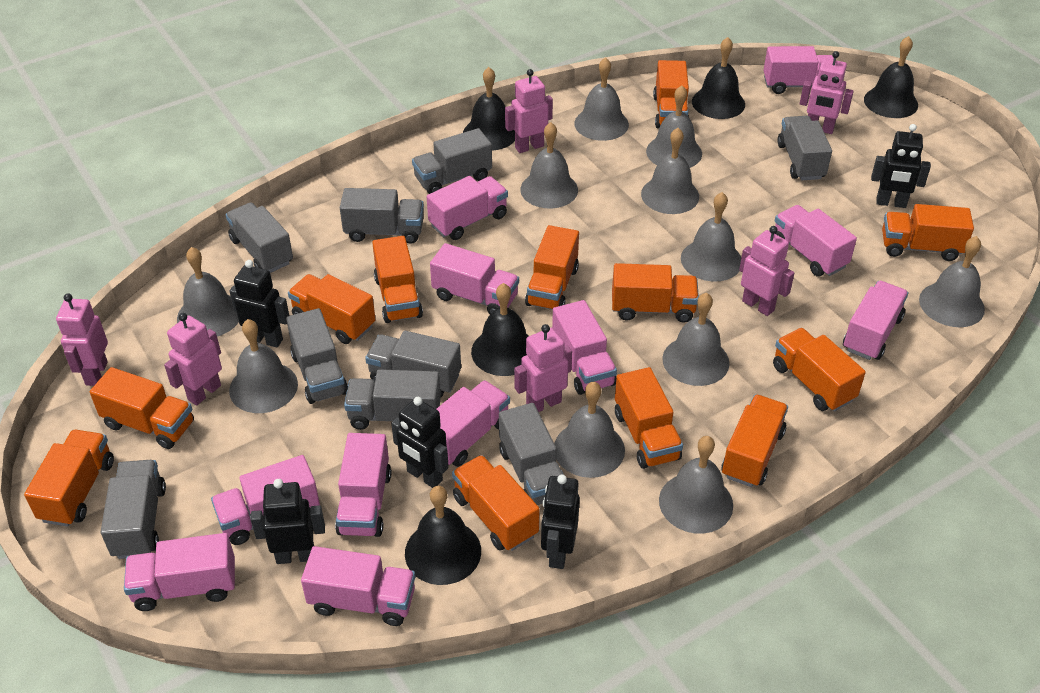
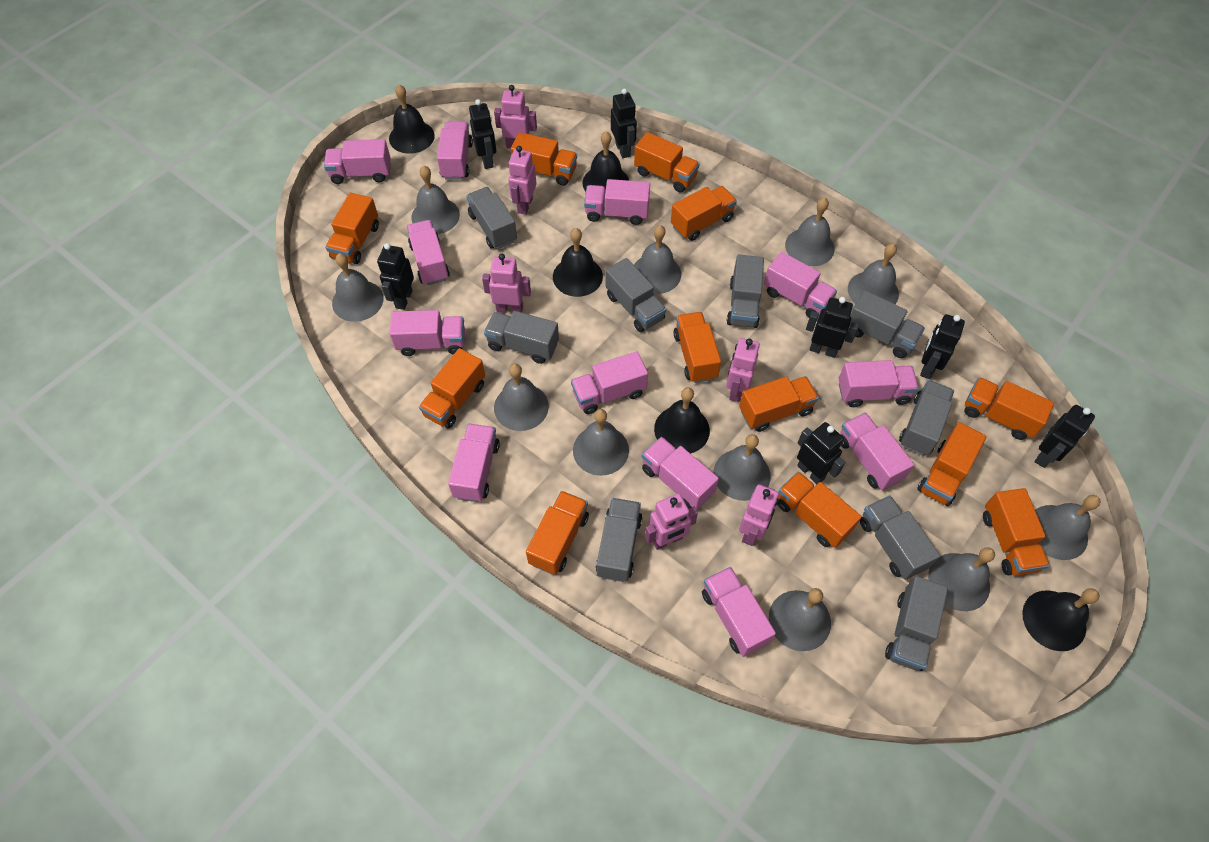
black robot: 5 -> 7
pink truck: 11 -> 12

